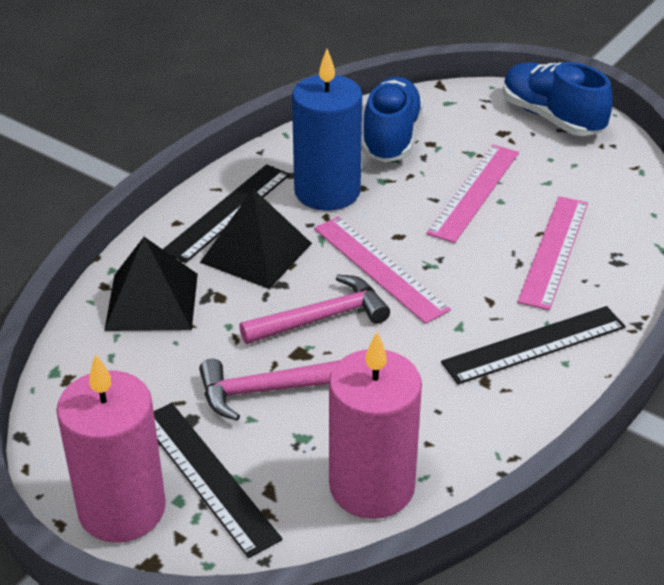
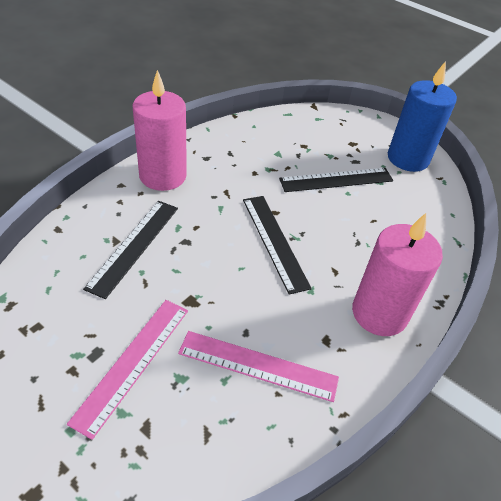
black pyramid: 2 -> 0
blue shoe: 2 -> 0
pink hammer: 2 -> 0
pink ruler: 3 -> 2

